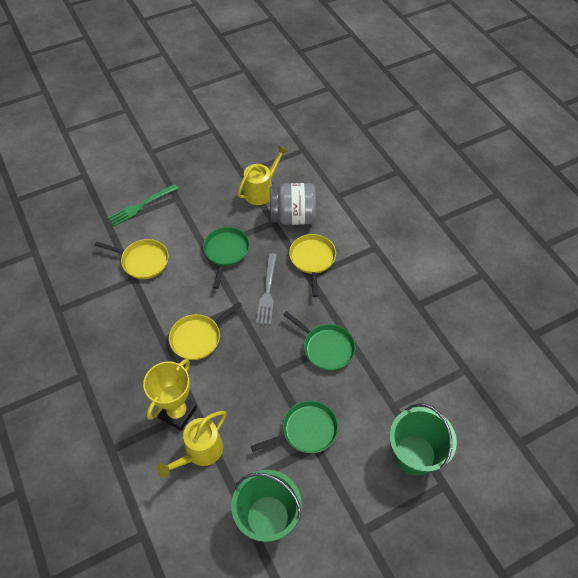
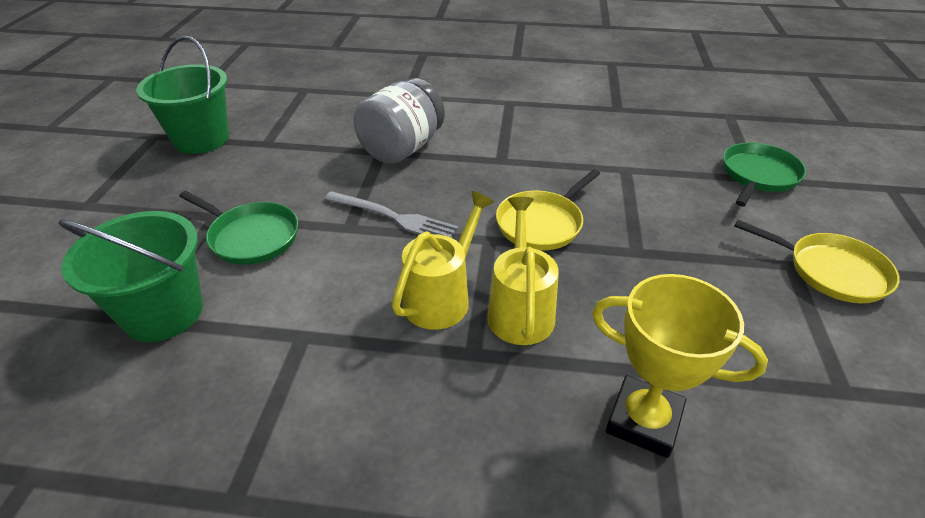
green fork: 1 -> 0
green pan: 3 -> 2
yellow pan: 3 -> 2

